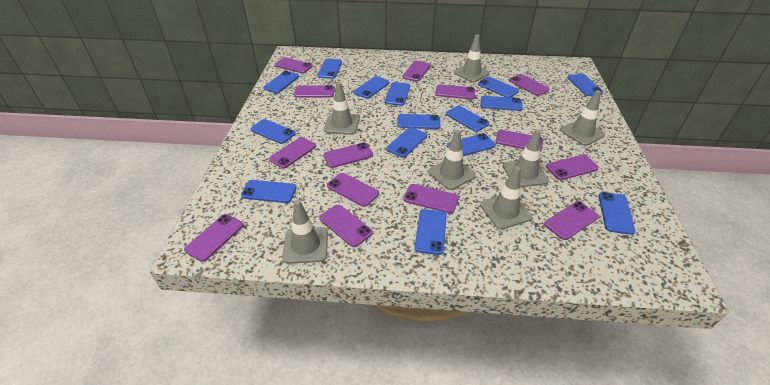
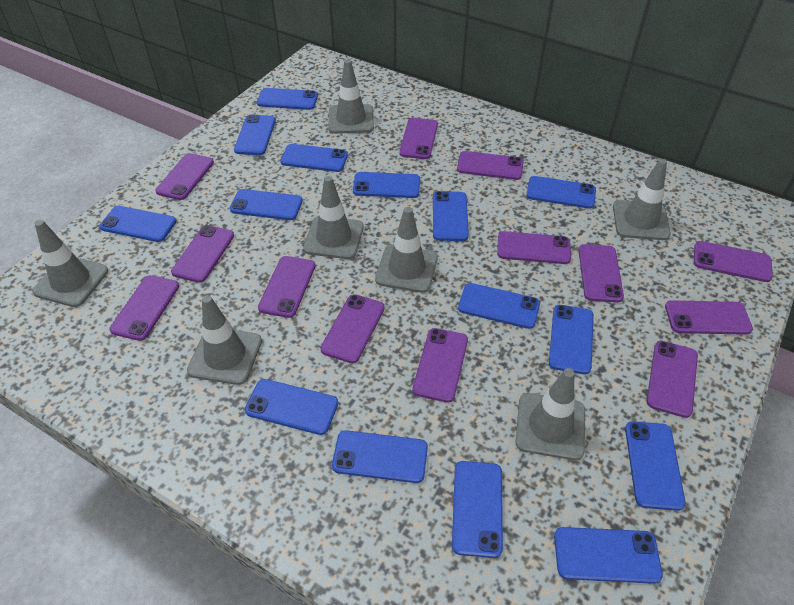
purple phone: 14 -> 13

